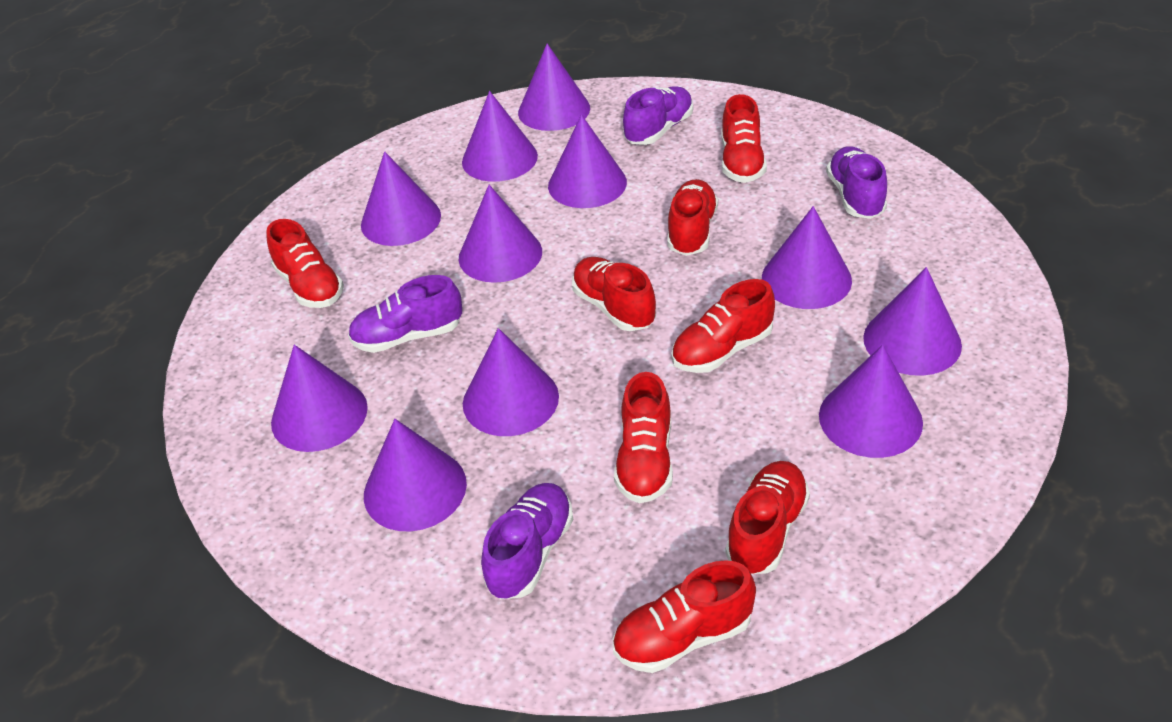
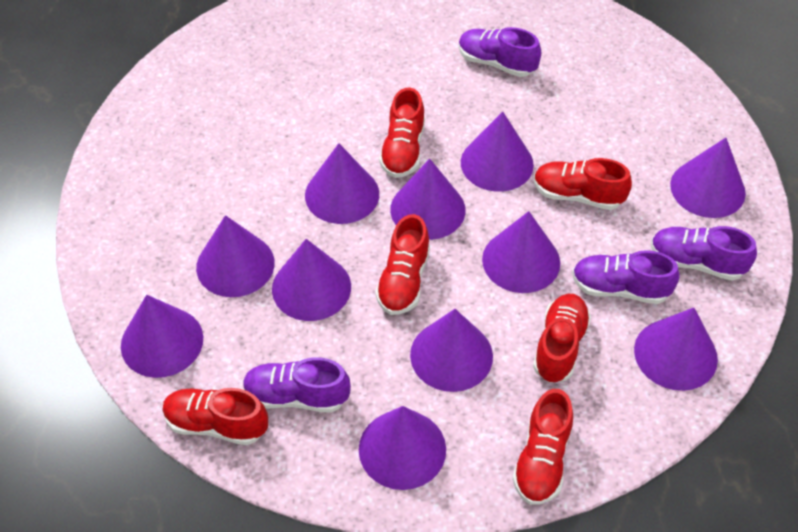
red shoe: 8 -> 6

